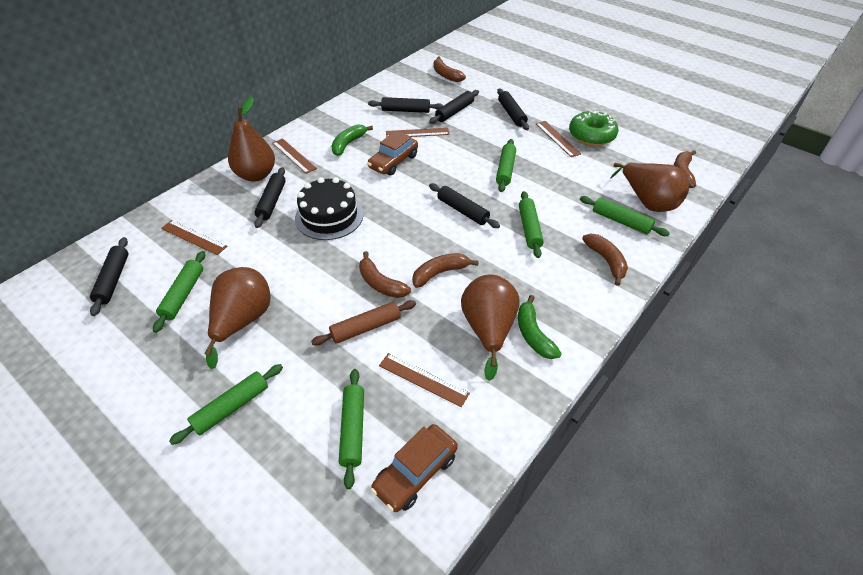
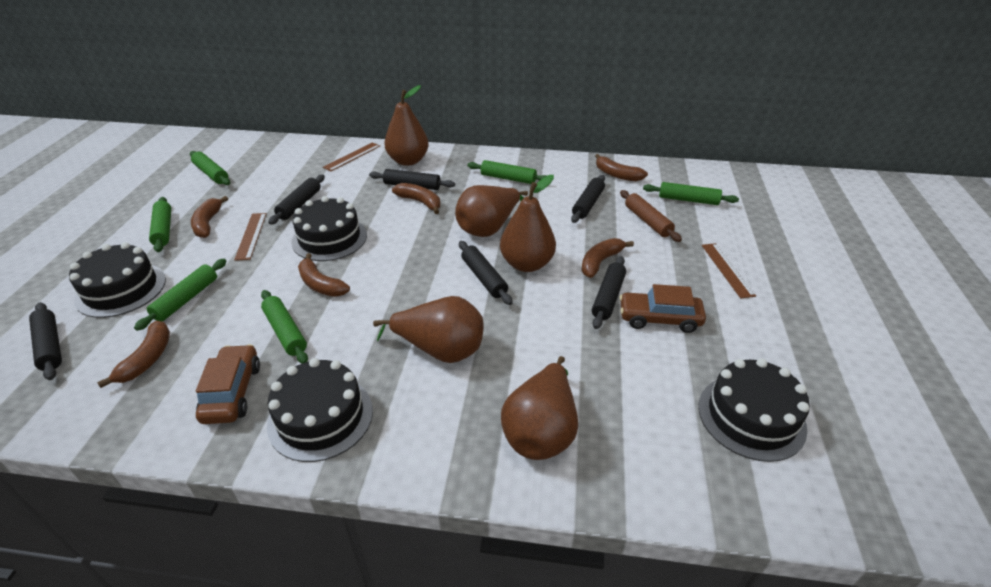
black cake: 1 -> 4
brown banana: 5 -> 6
brown pear: 4 -> 5
brown ruler: 5 -> 3
green banana: 2 -> 0
green donut: 1 -> 0

